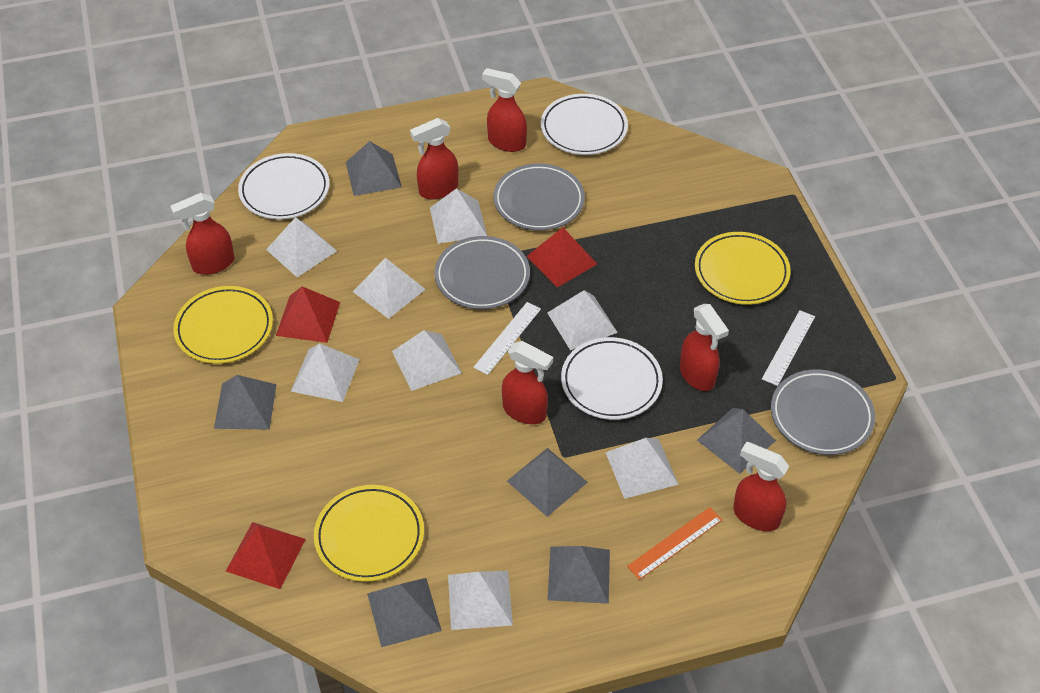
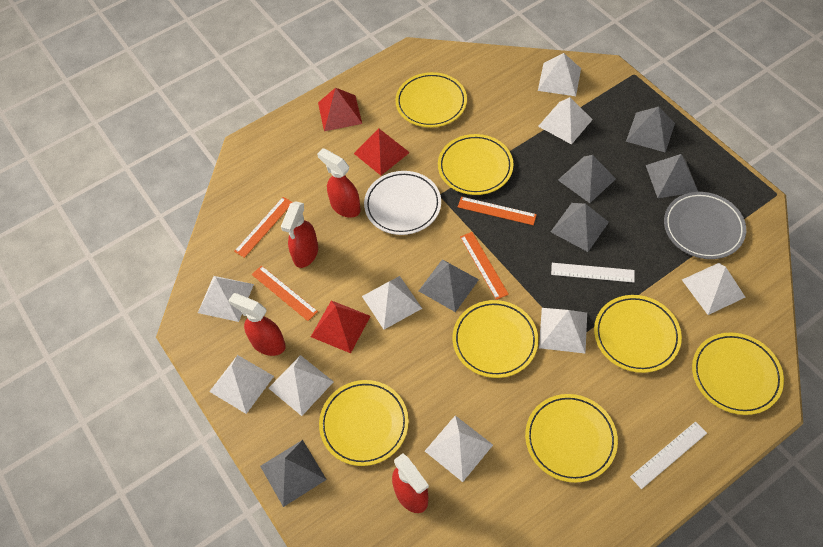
grey plate: 3 -> 1
orange ruler: 1 -> 4
red spray bottle: 6 -> 4
white plate: 3 -> 1
white pyramid: 8 -> 9
yellow plate: 3 -> 7

